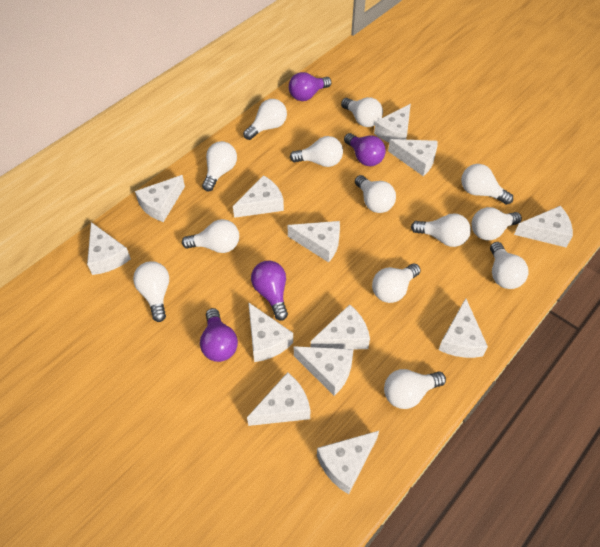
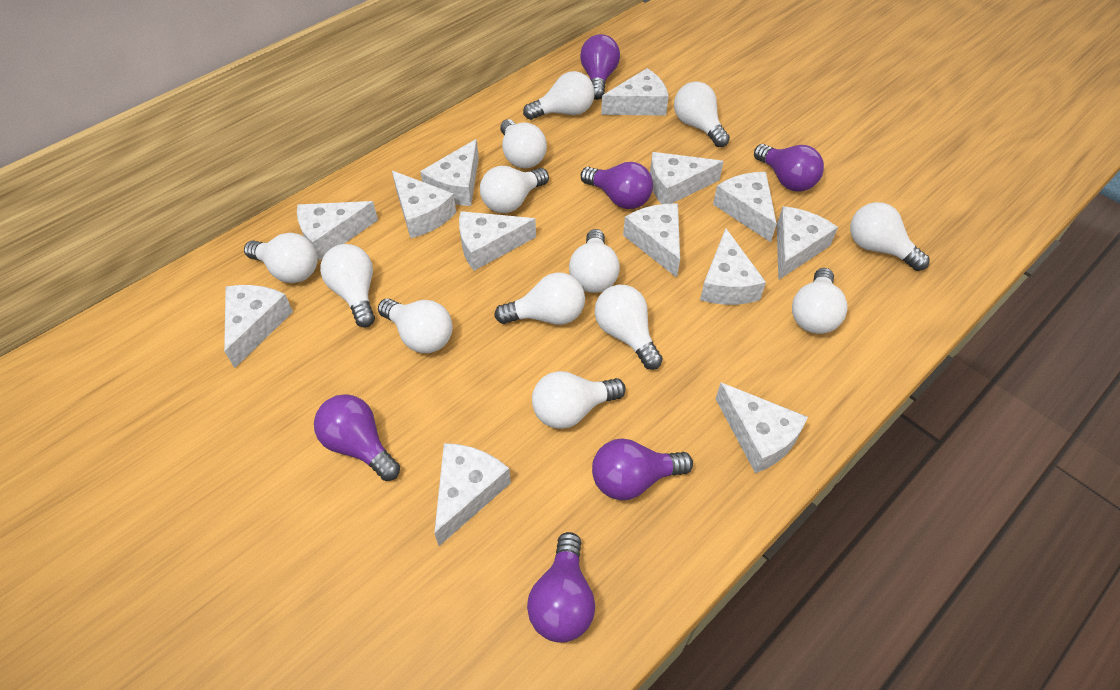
purple light bulb: 4 -> 6

